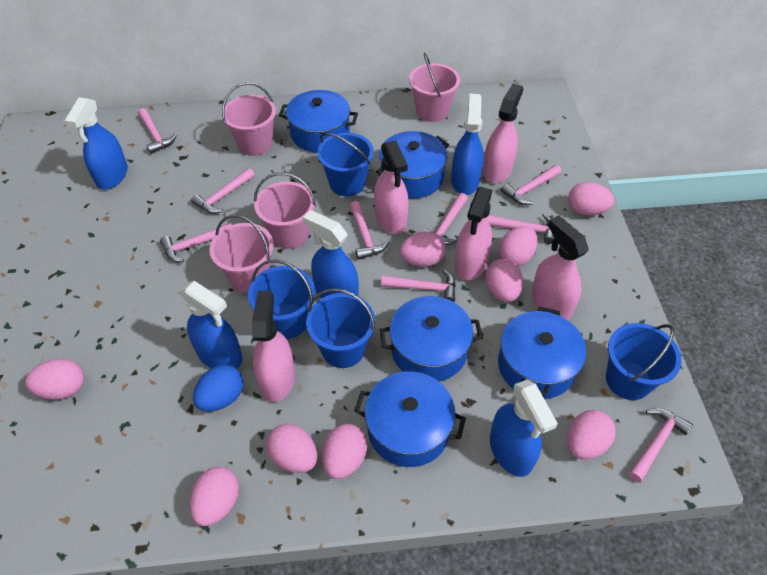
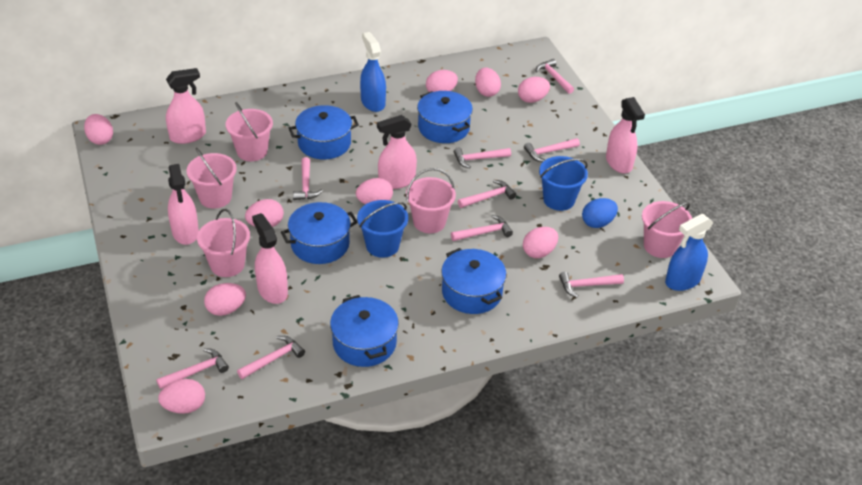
blue bucket: 4 -> 2
blue spray bottle: 5 -> 2
pink bucket: 4 -> 5

